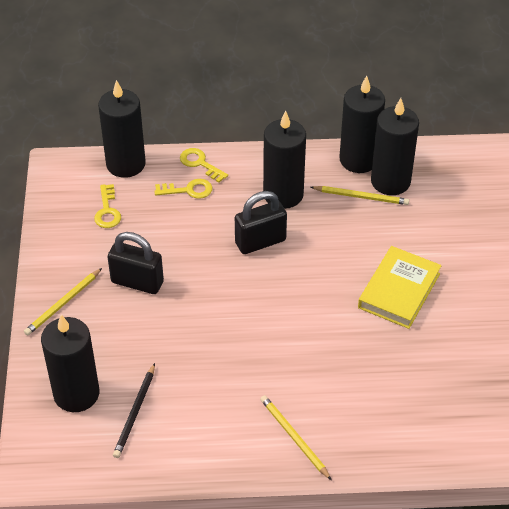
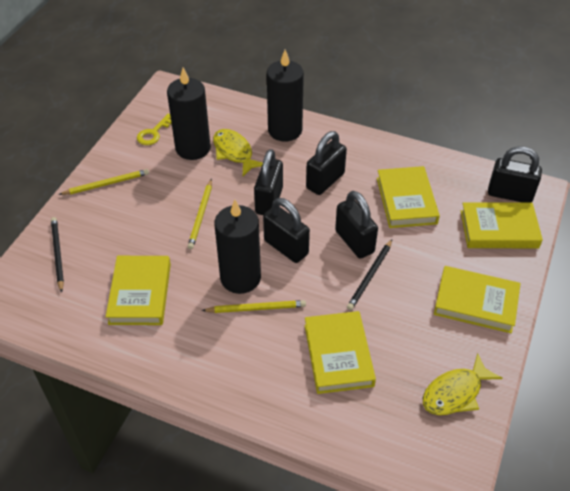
black candle: 5 -> 3
black padlock: 2 -> 5
black pencil: 1 -> 2
yellow book: 1 -> 5
yellow fish: 0 -> 2
yellow key: 3 -> 1

